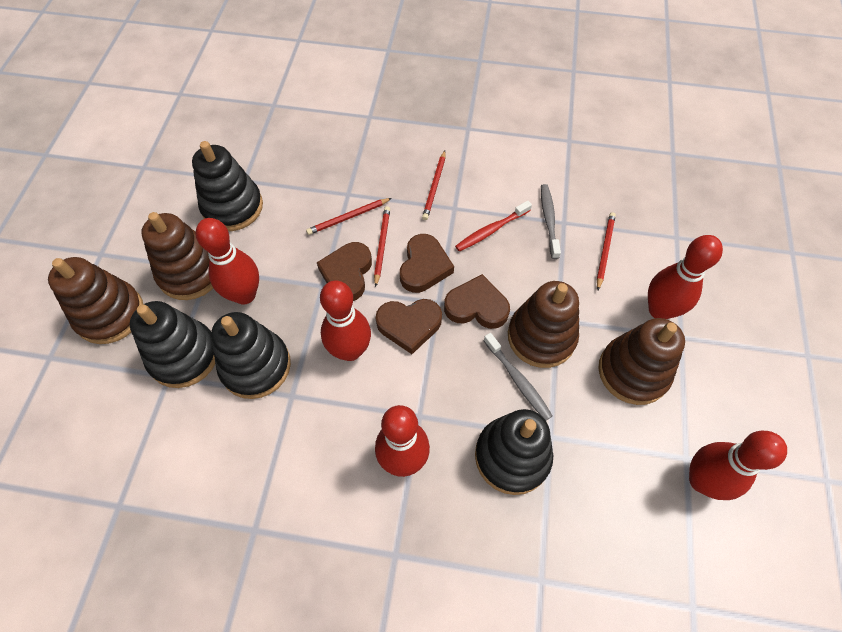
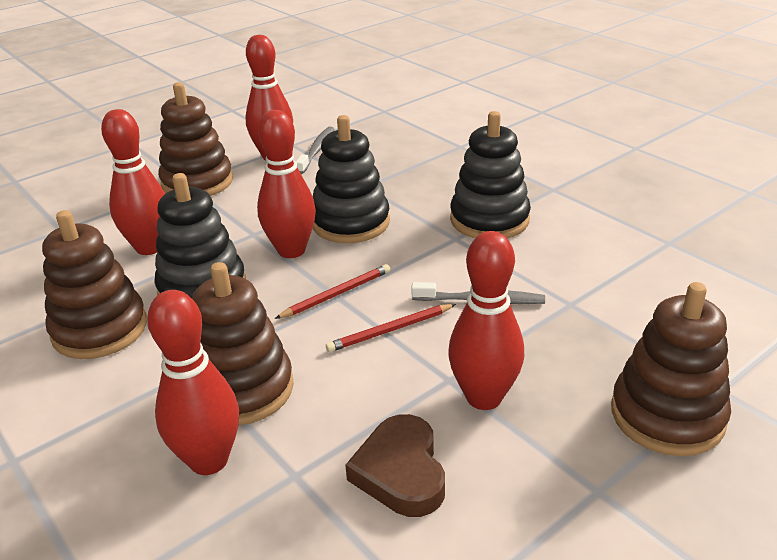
black stacking toy: 4 -> 3
brown heart: 4 -> 1
red pencil: 4 -> 2
red toothbrush: 1 -> 0

